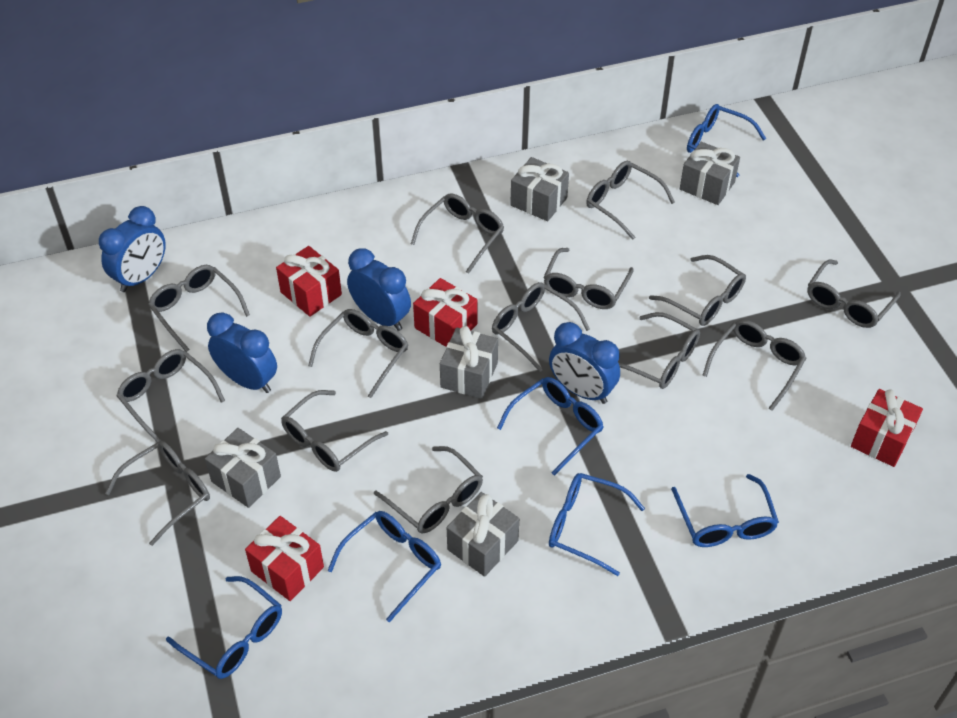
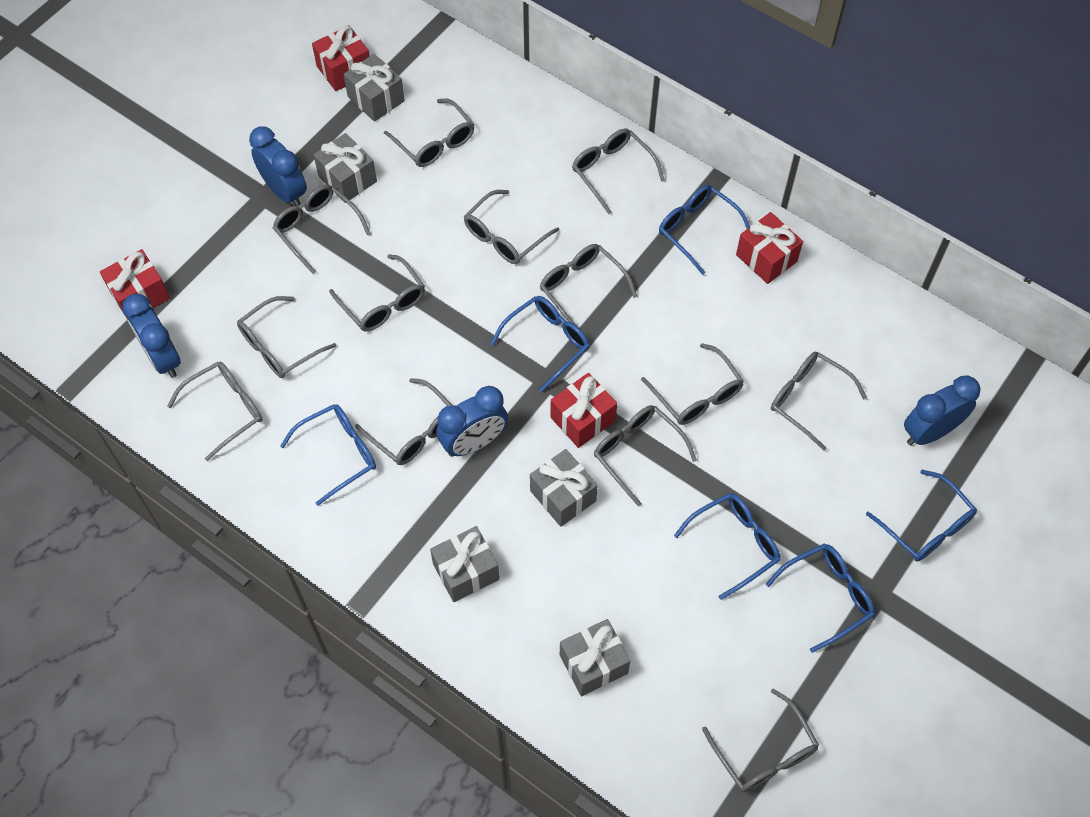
grey glasses: 14 -> 13

